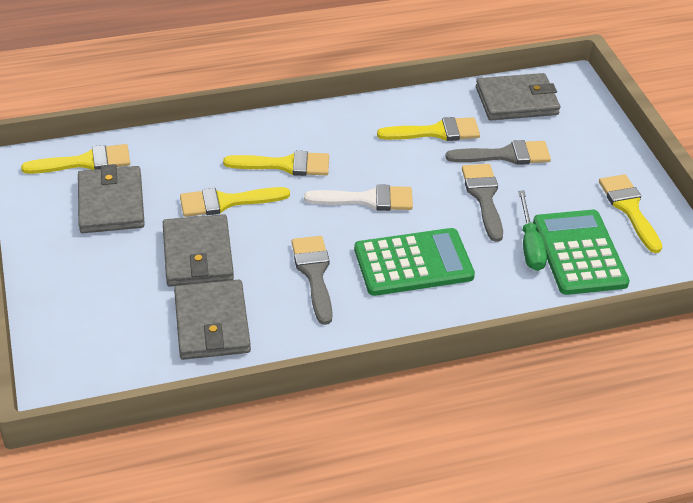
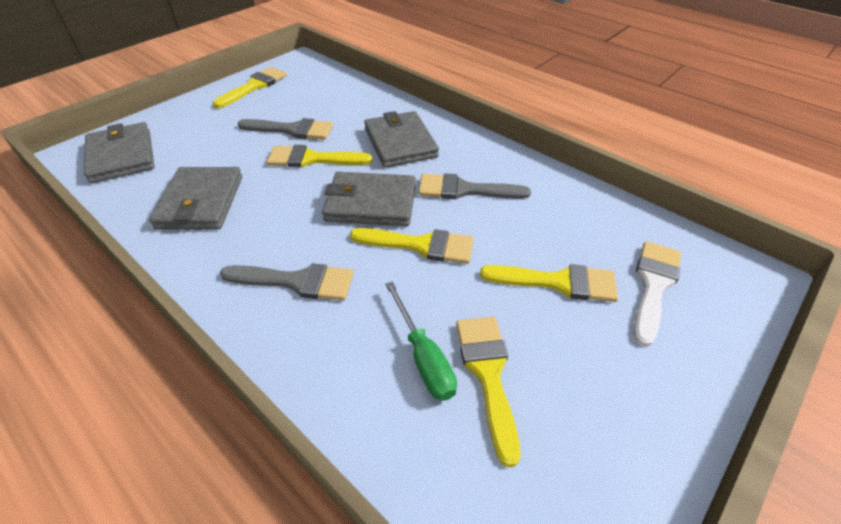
green calculator: 2 -> 0

